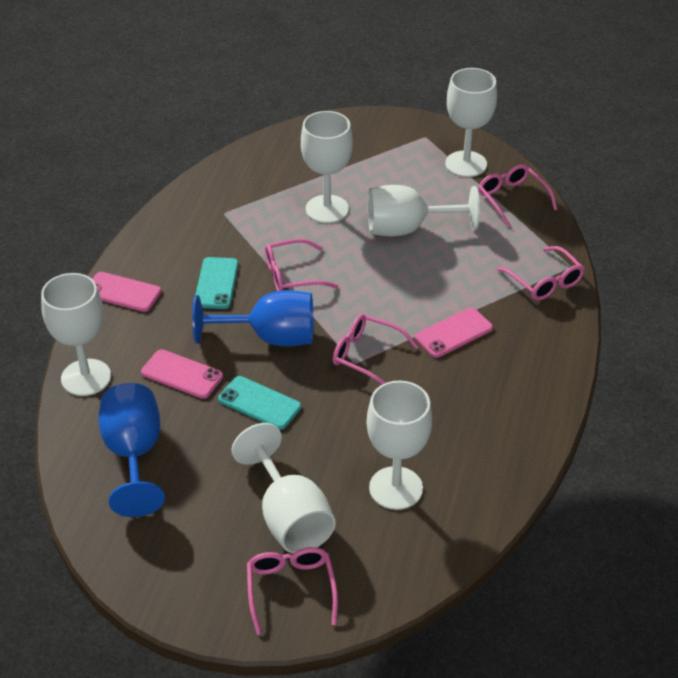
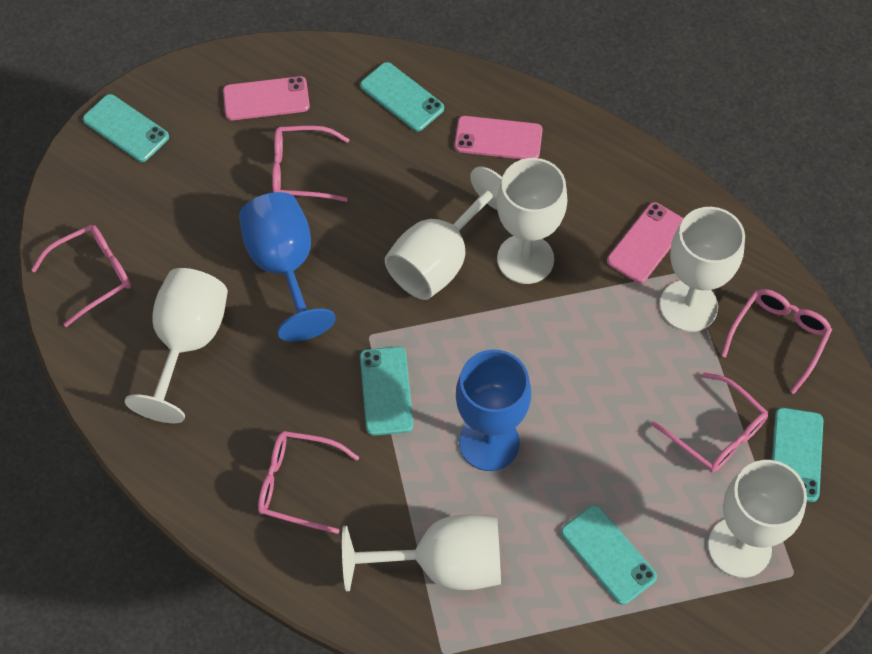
turquoise phone: 2 -> 5

